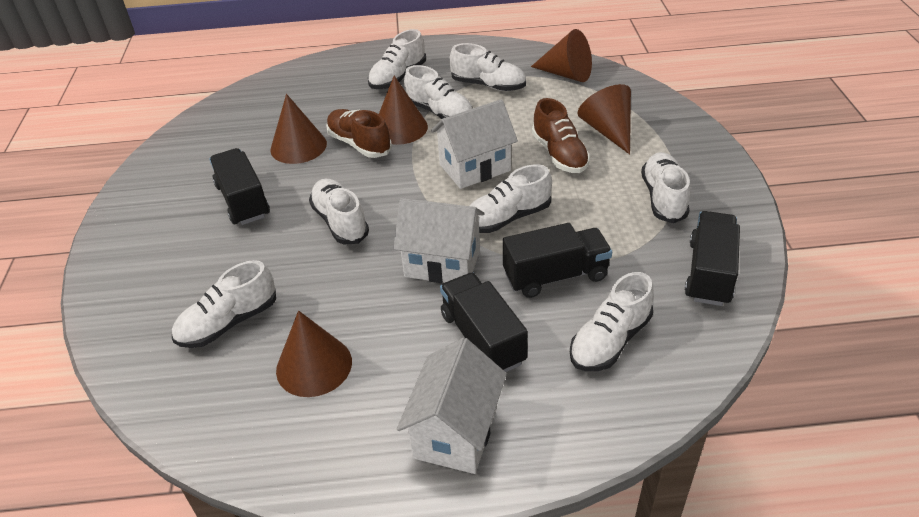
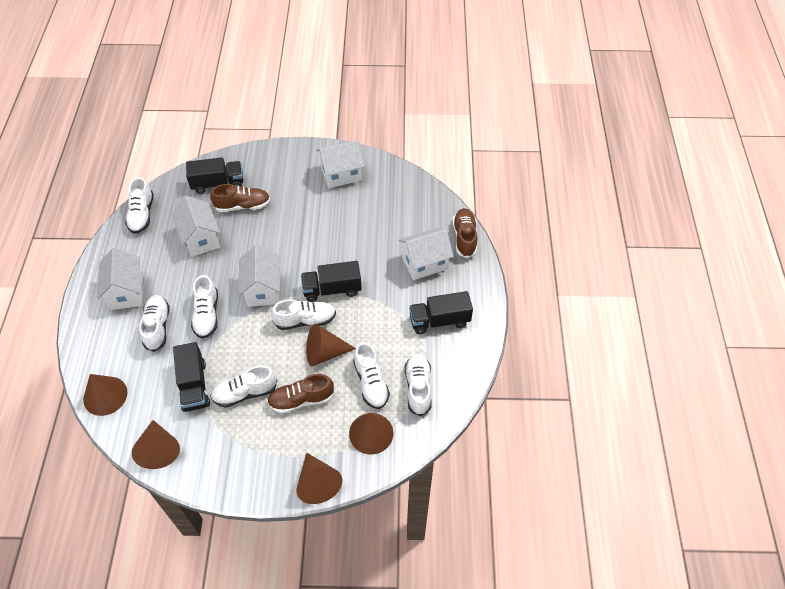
brown shoe: 2 -> 3
white house: 3 -> 5
white shoe: 8 -> 7

